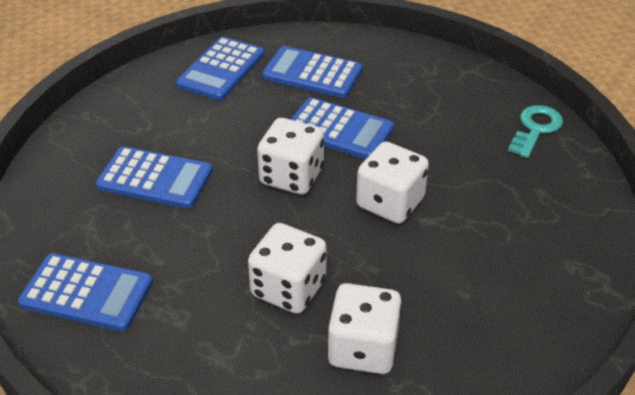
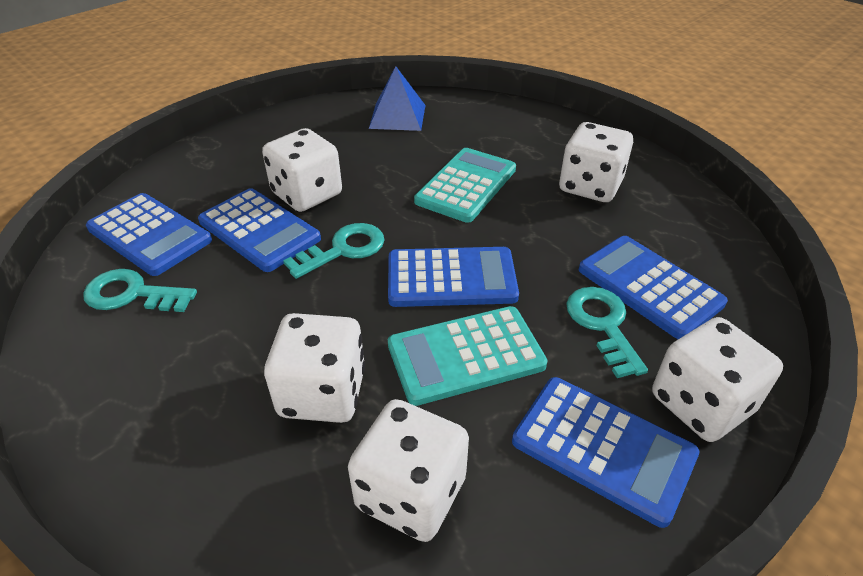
blue pyramid: 0 -> 1
turquoise calculator: 0 -> 2
turquoise key: 1 -> 3
white dice: 4 -> 5

